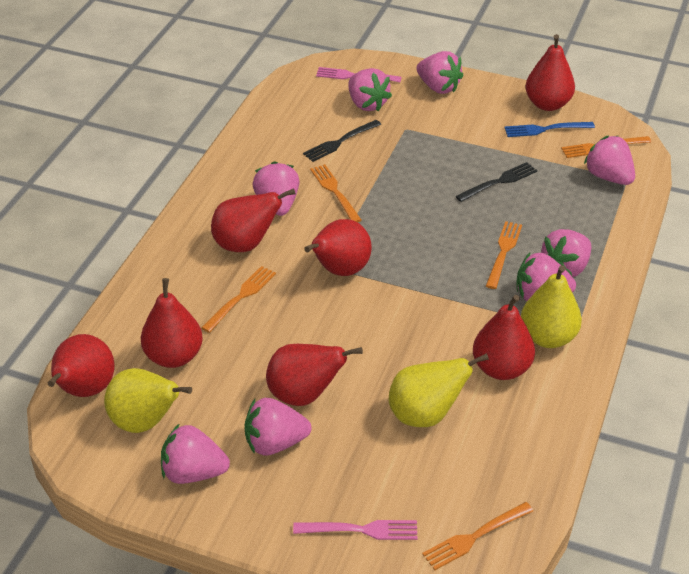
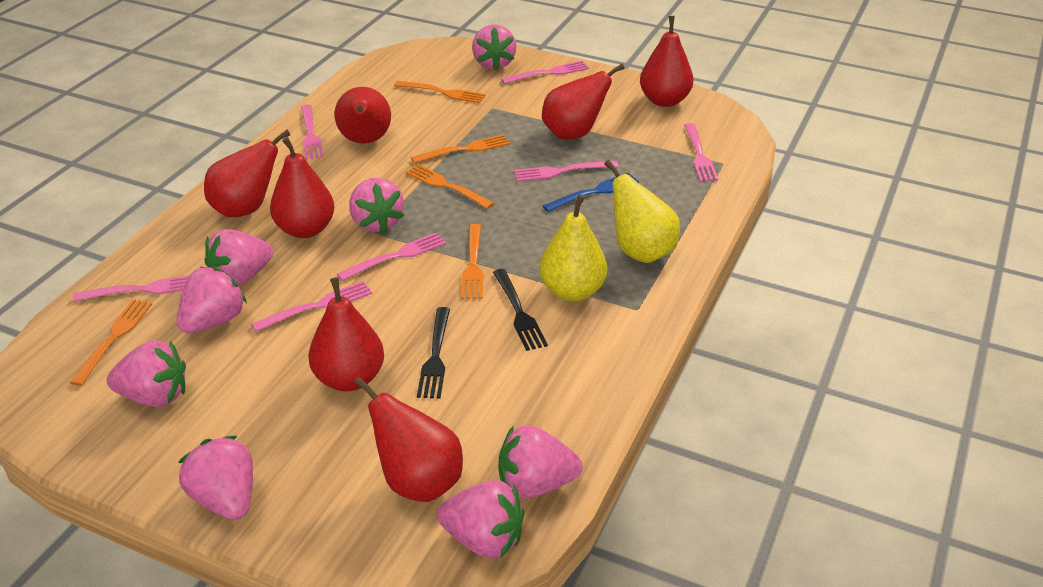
pink fork: 2 -> 7
yellow pear: 3 -> 2

